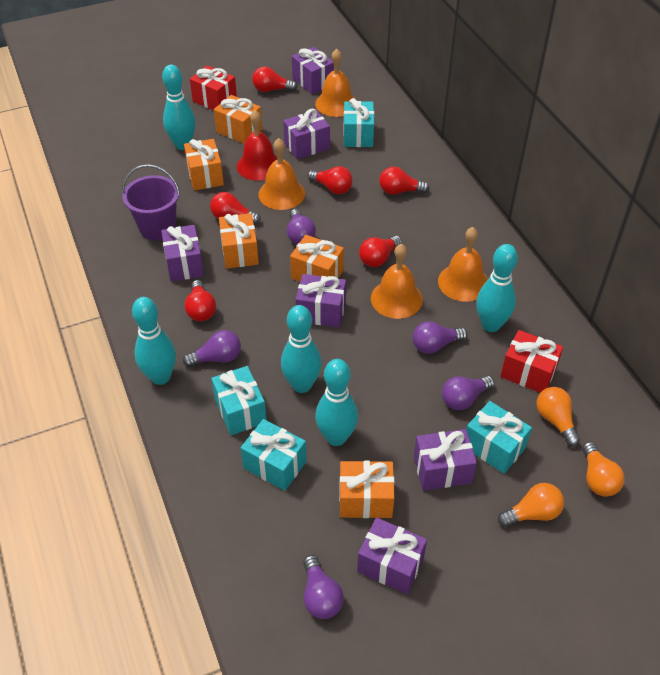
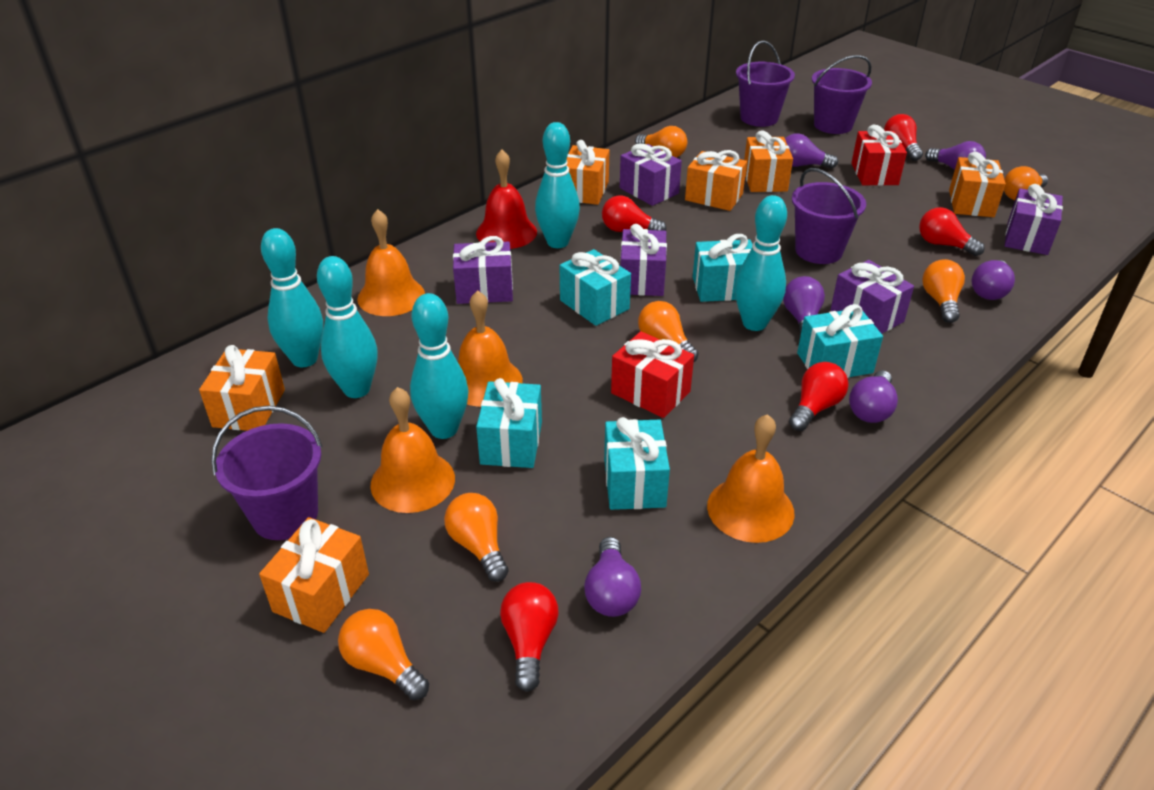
orange gift: 5 -> 6
orange light bulb: 3 -> 6
purple bucket: 1 -> 4
purple gift: 6 -> 5
purple light bulb: 5 -> 6
red light bulb: 6 -> 5
turquoise gift: 4 -> 5

